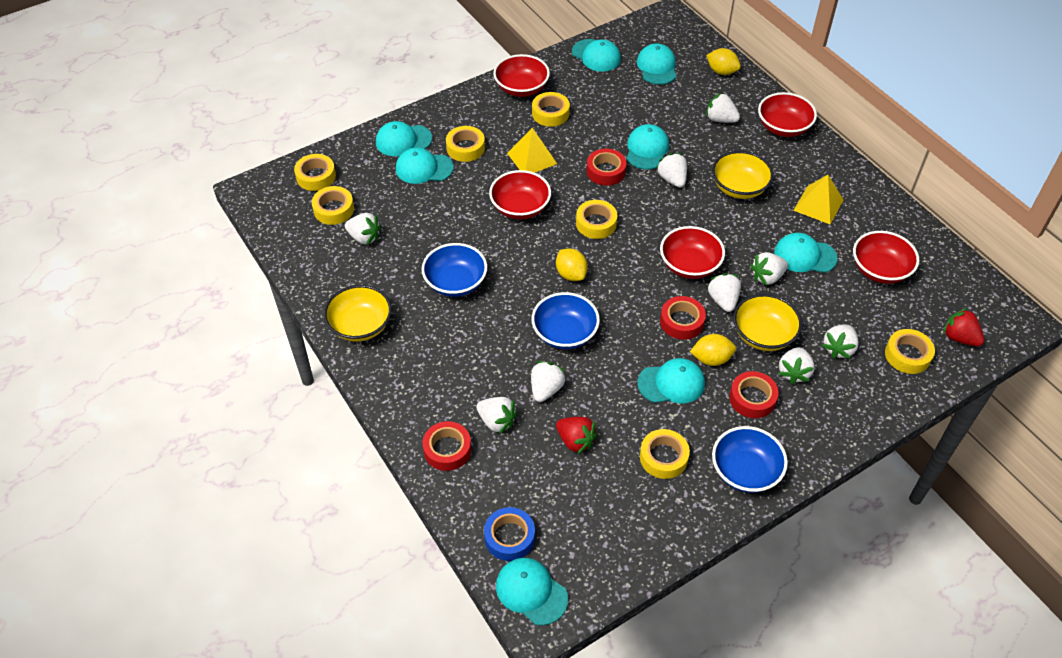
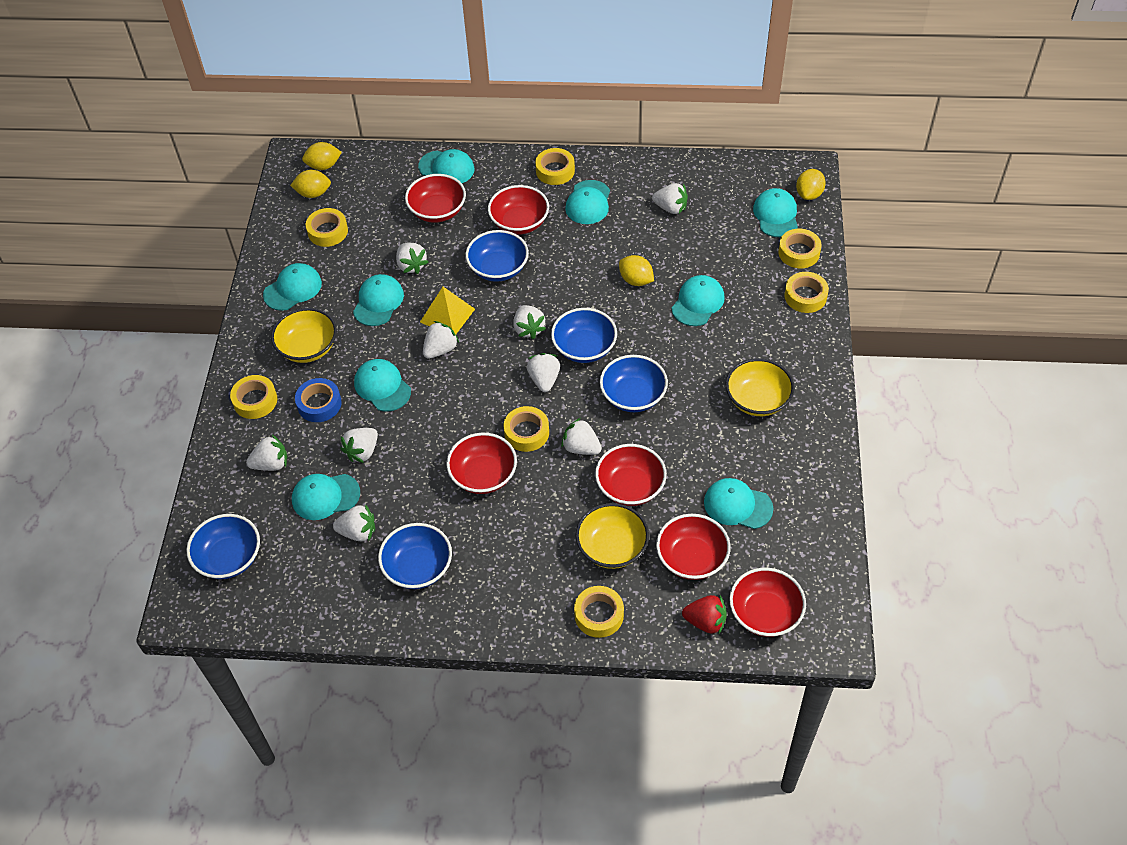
blue bowl: 3 -> 5
red bowl: 5 -> 6
red strawberry: 2 -> 1
red tape: 4 -> 0
turquoise cap: 8 -> 9
yellow lemon: 3 -> 4
yellow pyramid: 2 -> 1

